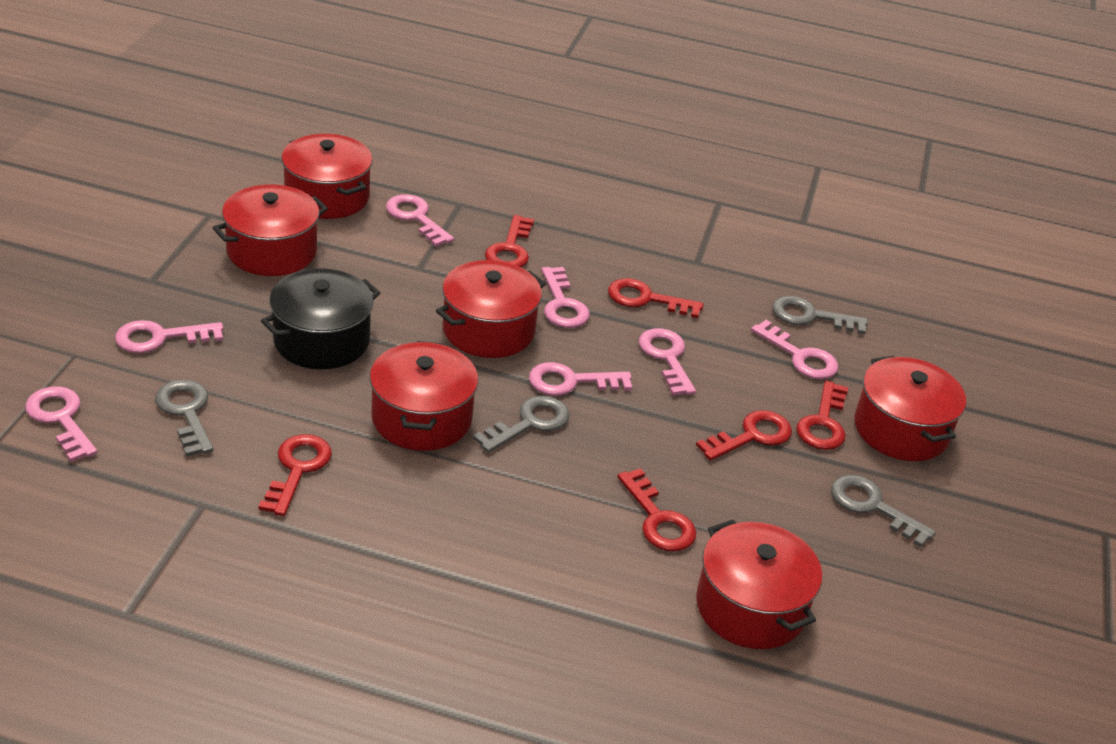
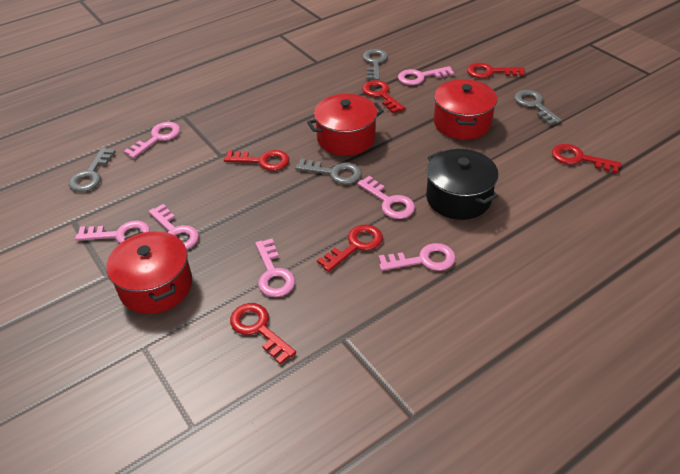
red pot: 6 -> 3

